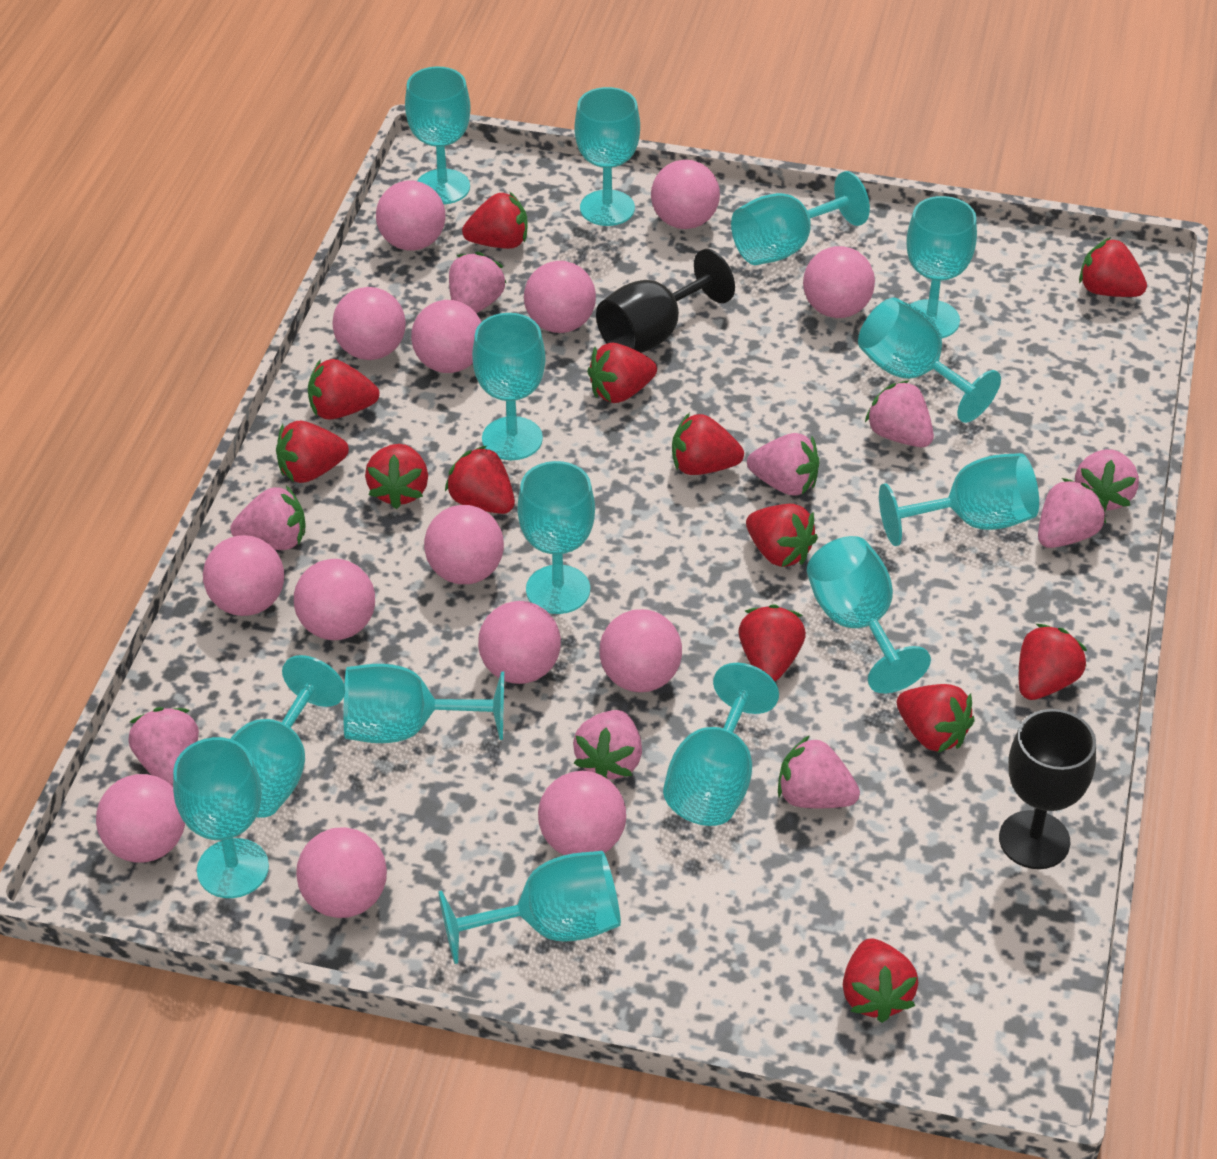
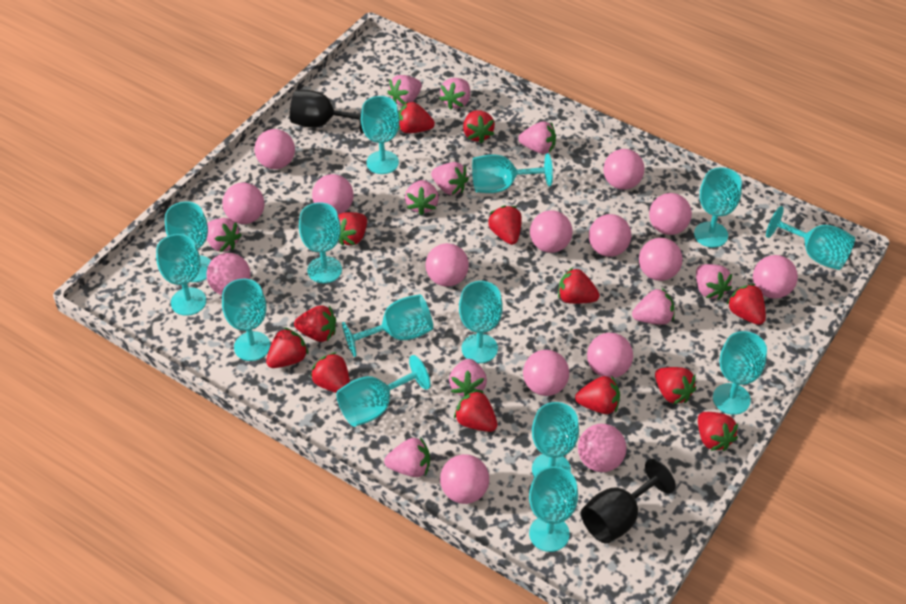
pink ball: 14 -> 15
pink strawberry: 9 -> 10

